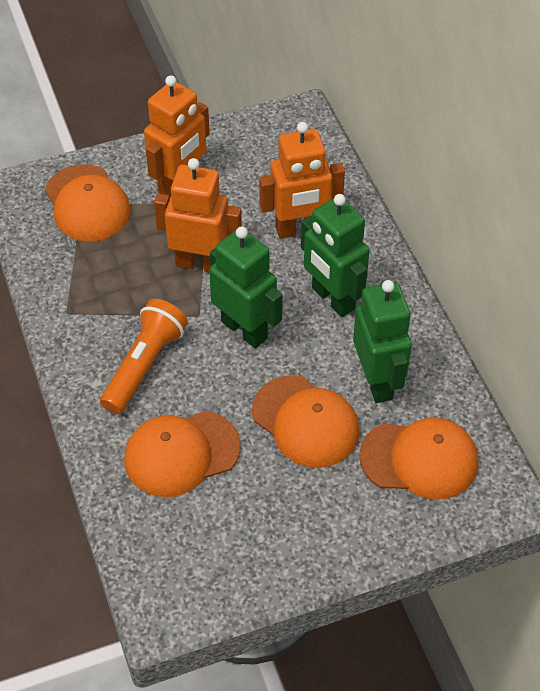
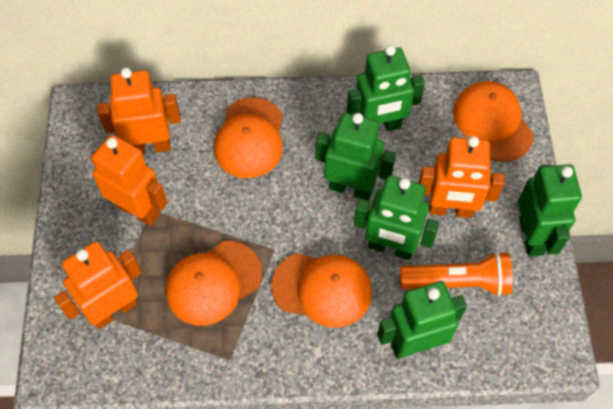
green robot: 3 -> 5
orange robot: 3 -> 4

